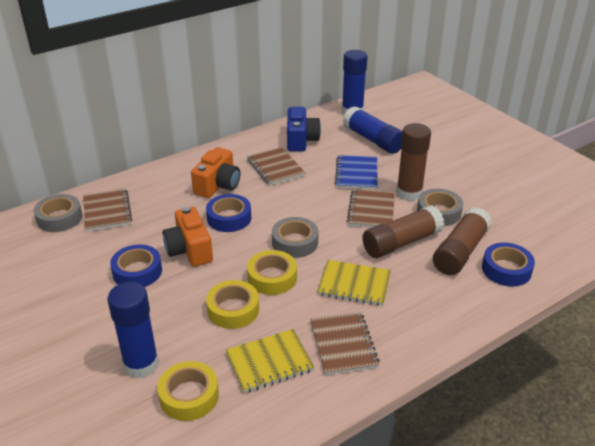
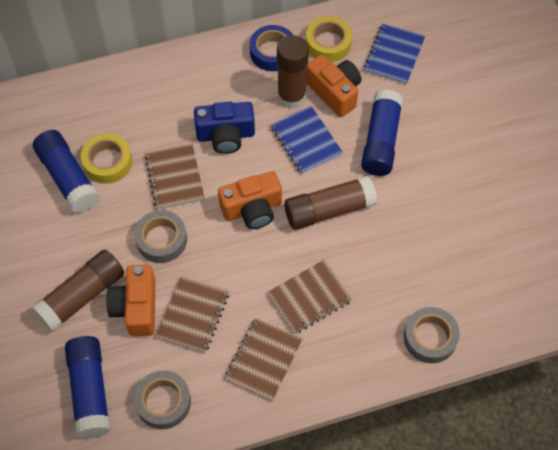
blue notebook: 1 -> 2
blue tape: 3 -> 1
orange camera: 2 -> 3
yellow notebook: 2 -> 0
yellow tape: 3 -> 2

